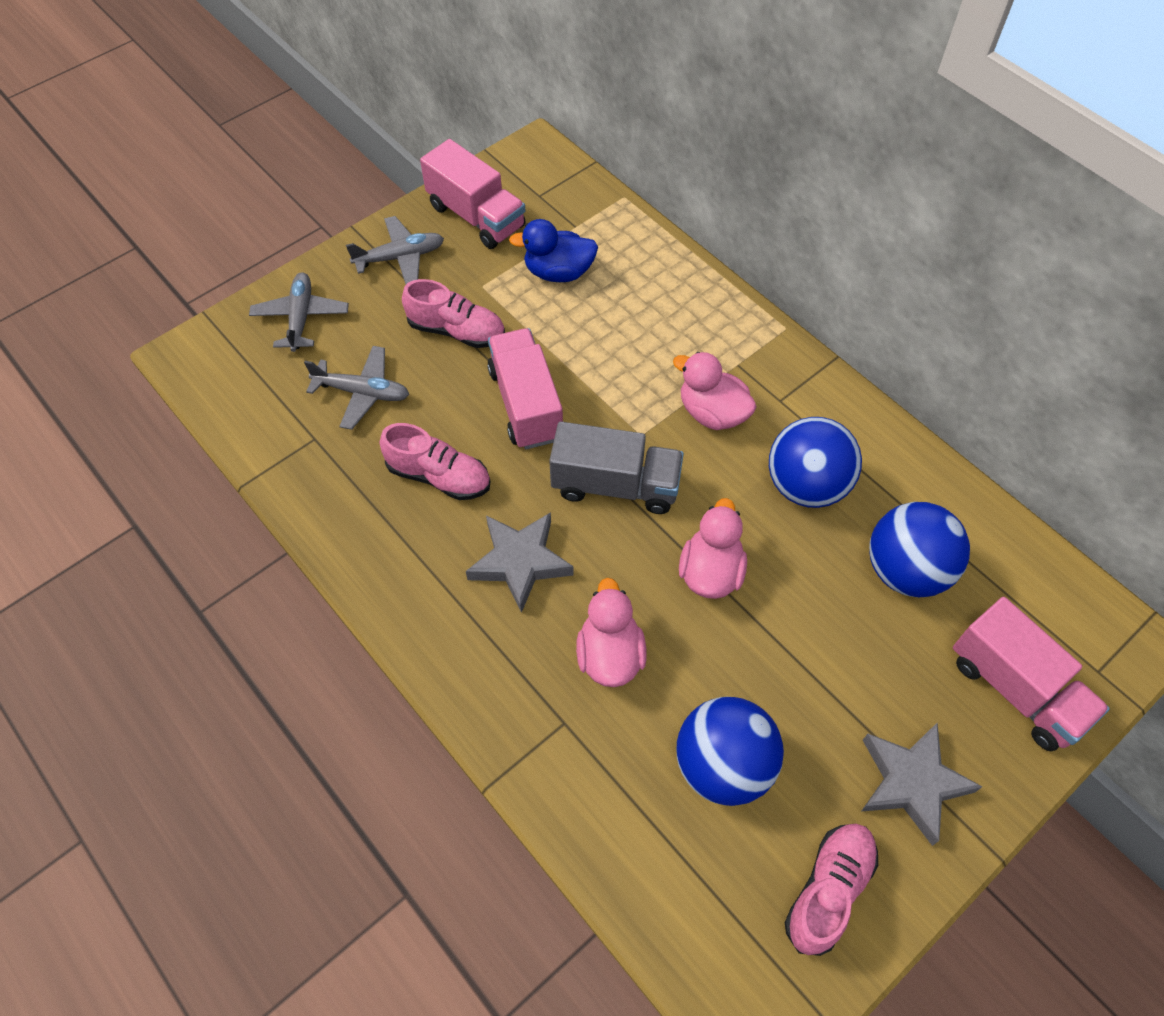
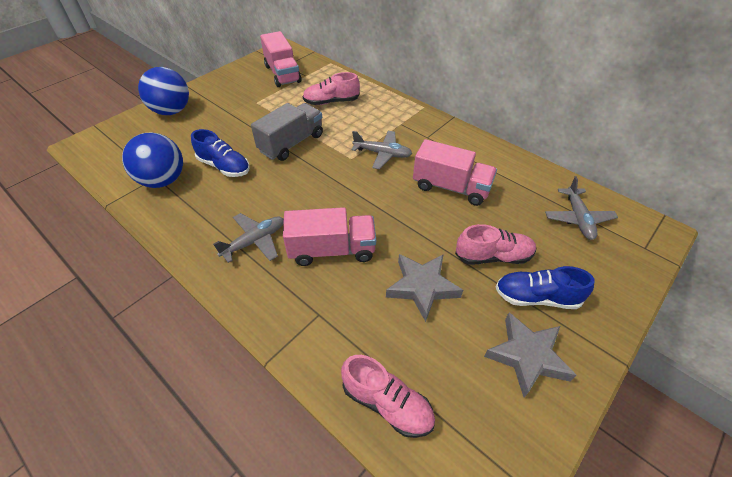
blue ball: 3 -> 2
blue duck: 1 -> 0
blue shoe: 0 -> 2
pink duck: 3 -> 0

